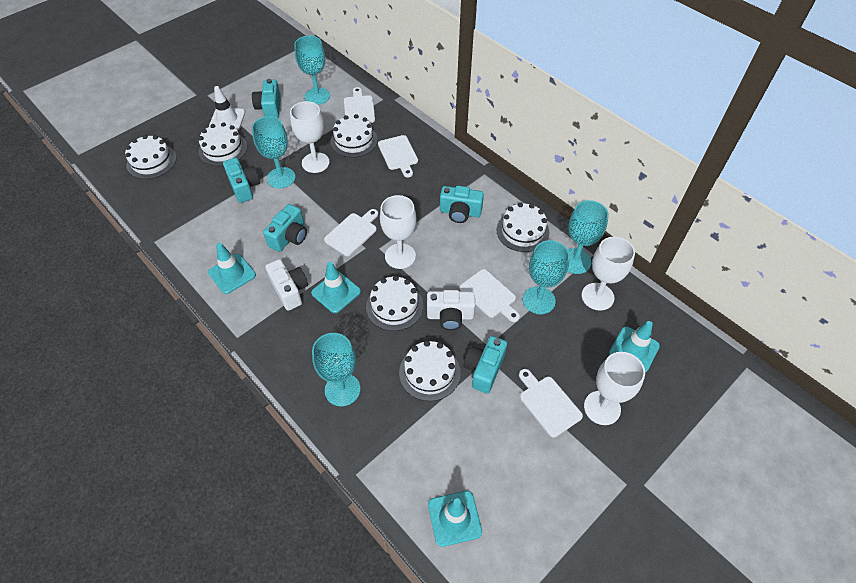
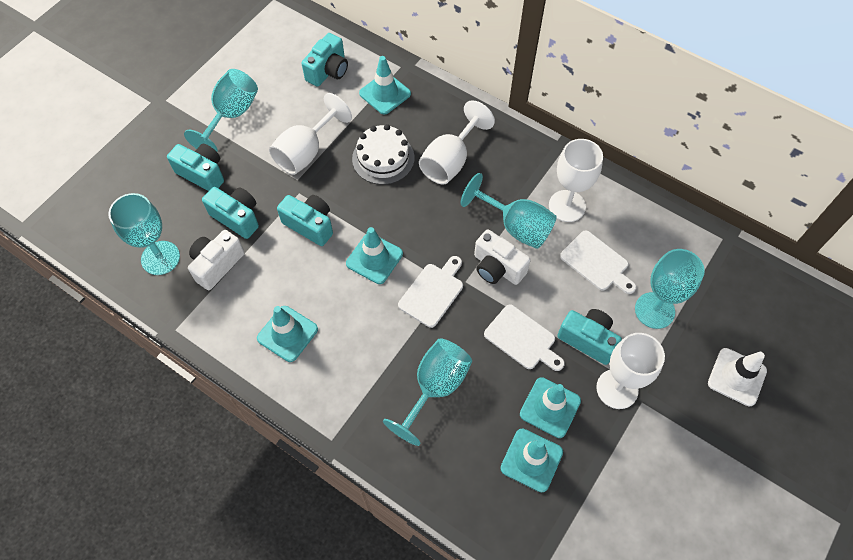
turquoise traffic cone: 4 -> 5
white cake: 6 -> 1
white cutting board: 5 -> 3

